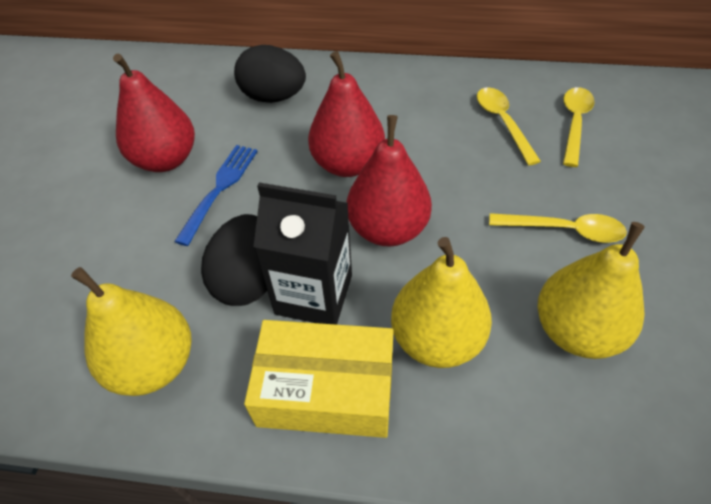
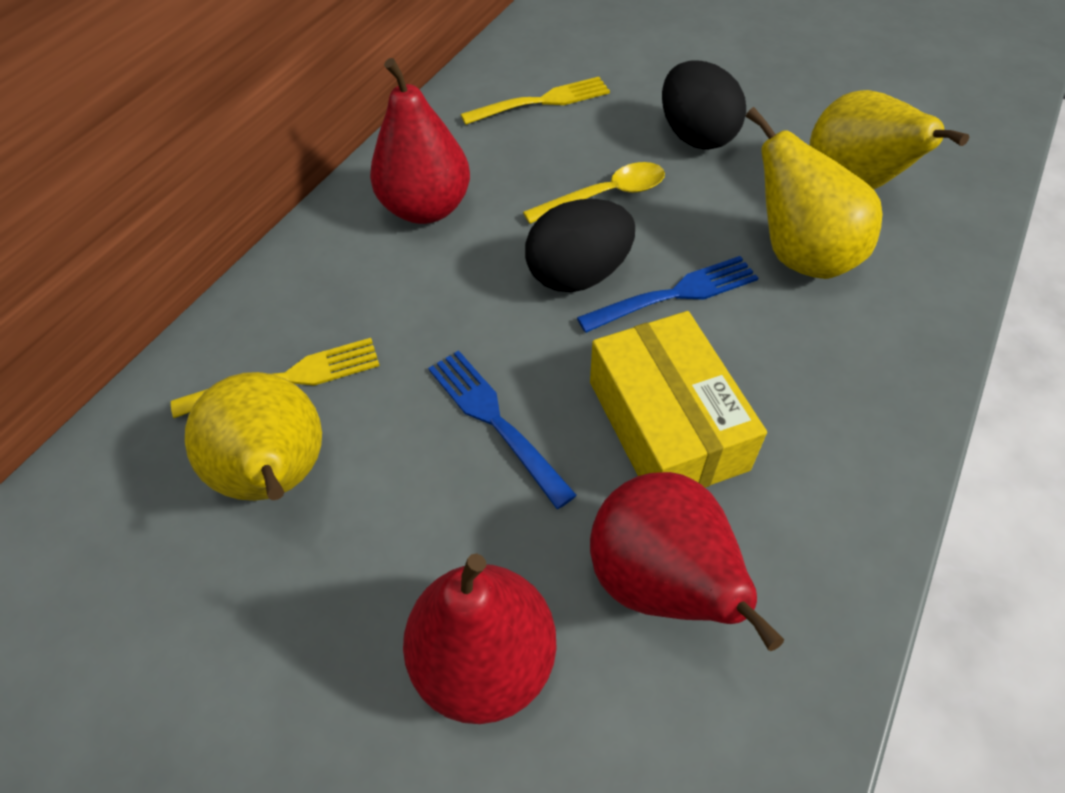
black carton: 1 -> 0
blue fork: 1 -> 2
yellow fork: 0 -> 2
yellow spoon: 3 -> 1

